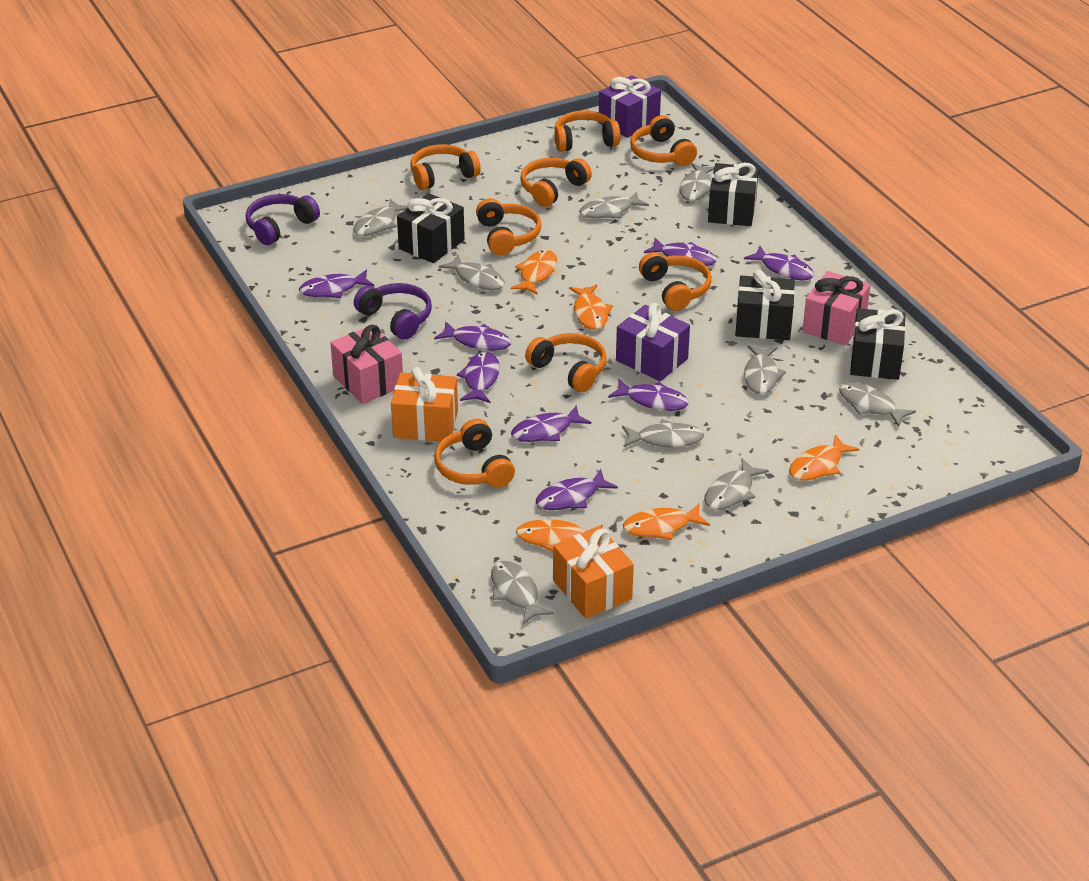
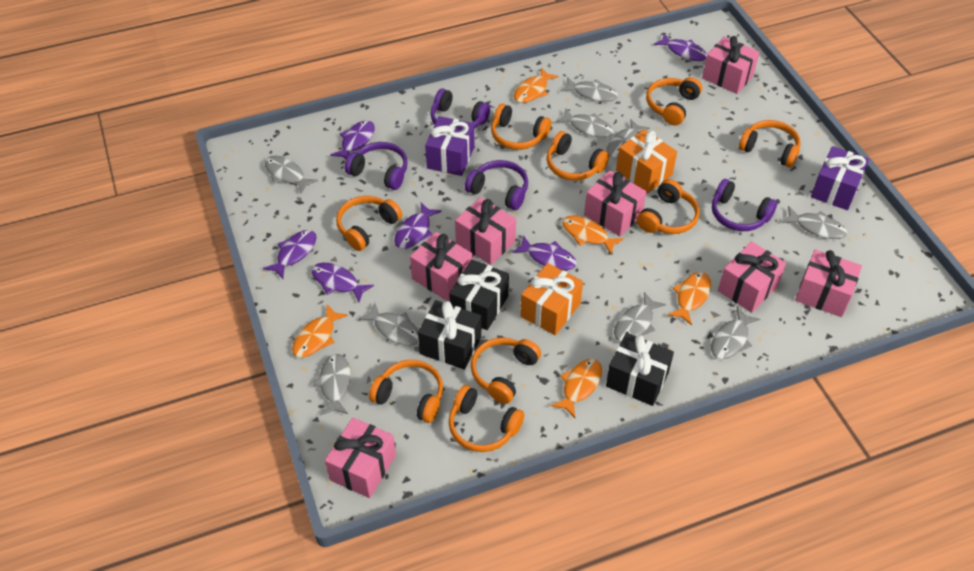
black gift: 4 -> 3
orange headphones: 8 -> 9
pink gift: 2 -> 7
purple fish: 8 -> 6
purple headphones: 2 -> 4

